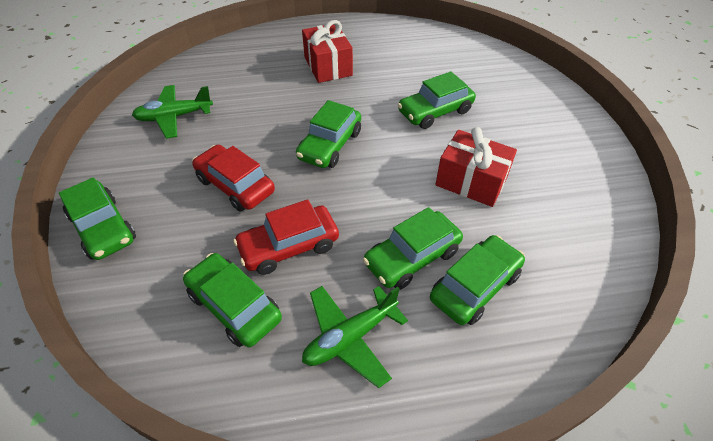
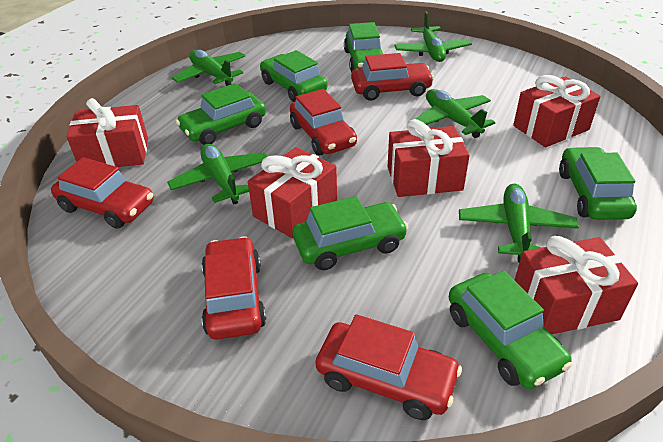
green plane: 2 -> 5
red car: 2 -> 5
red gift: 2 -> 5

